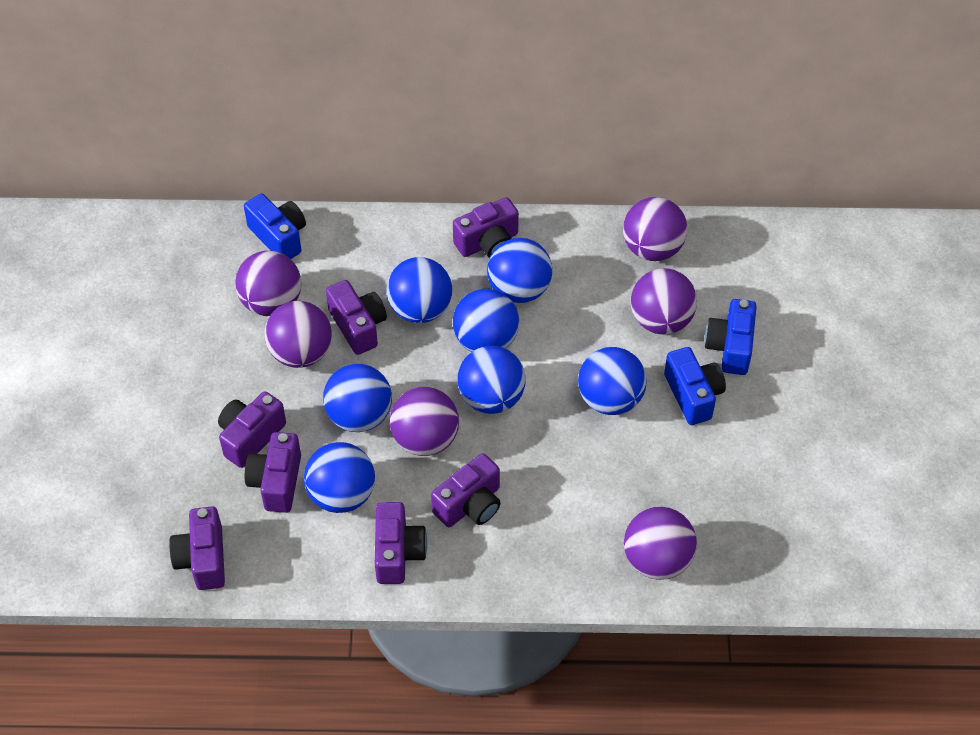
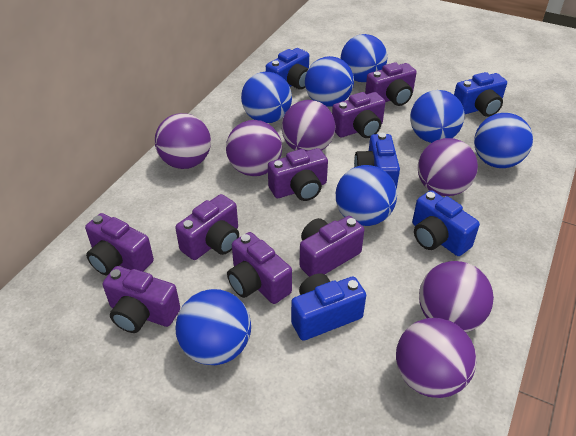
blue camera: 3 -> 5
purple camera: 7 -> 8

